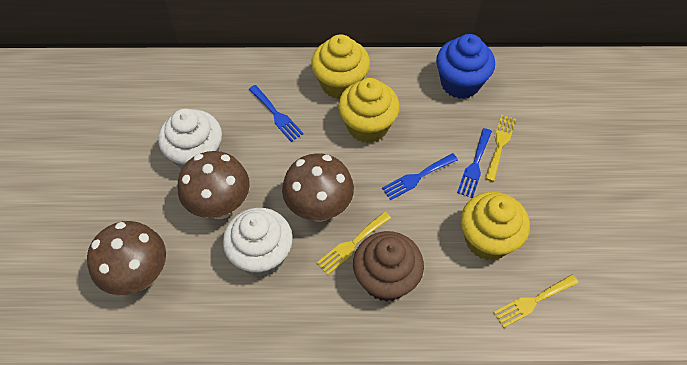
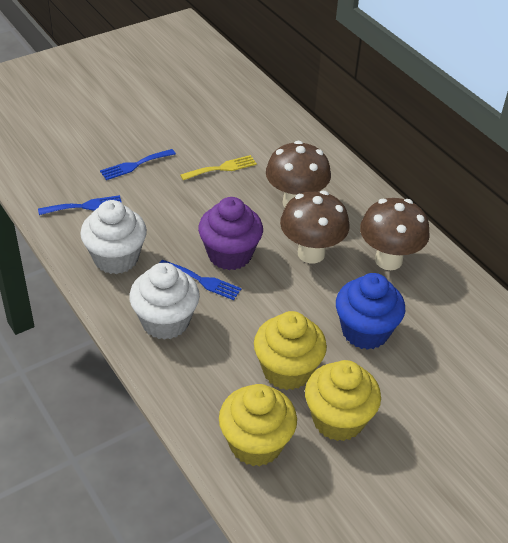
brown cupcake: 1 -> 0
purple cupcake: 0 -> 1
yellow fork: 3 -> 1

